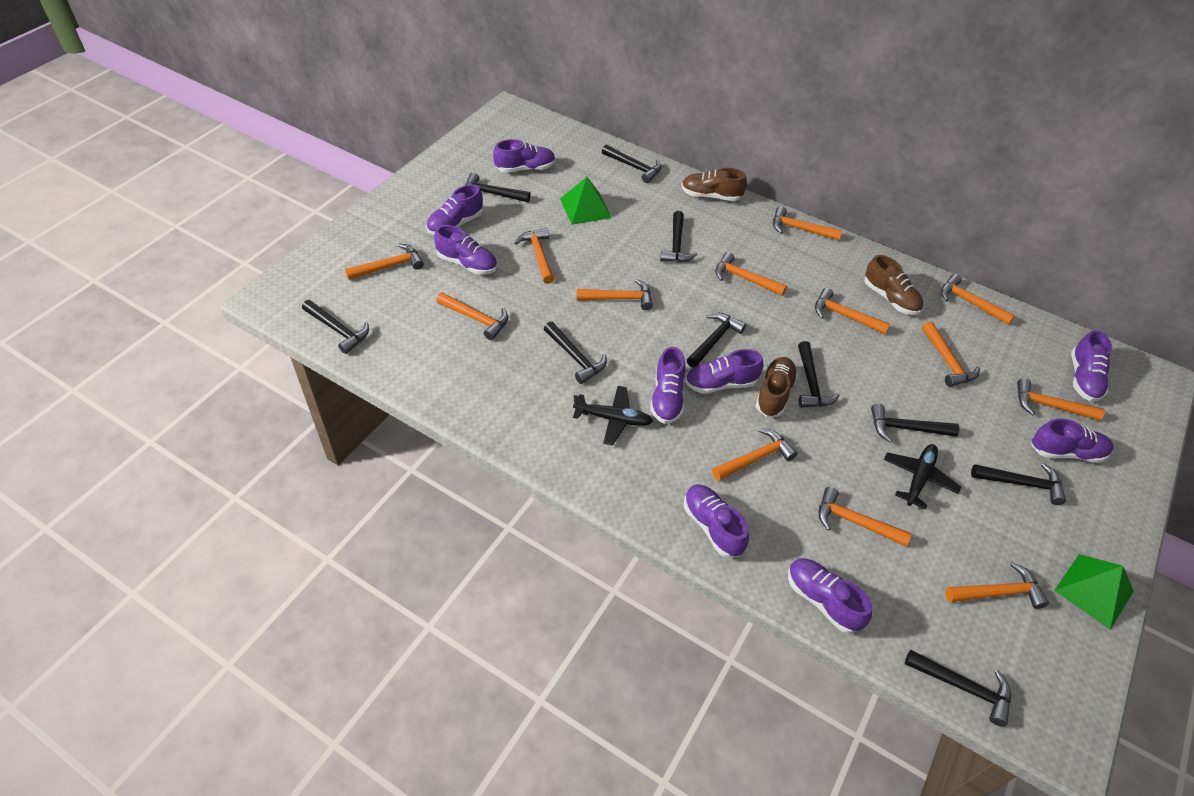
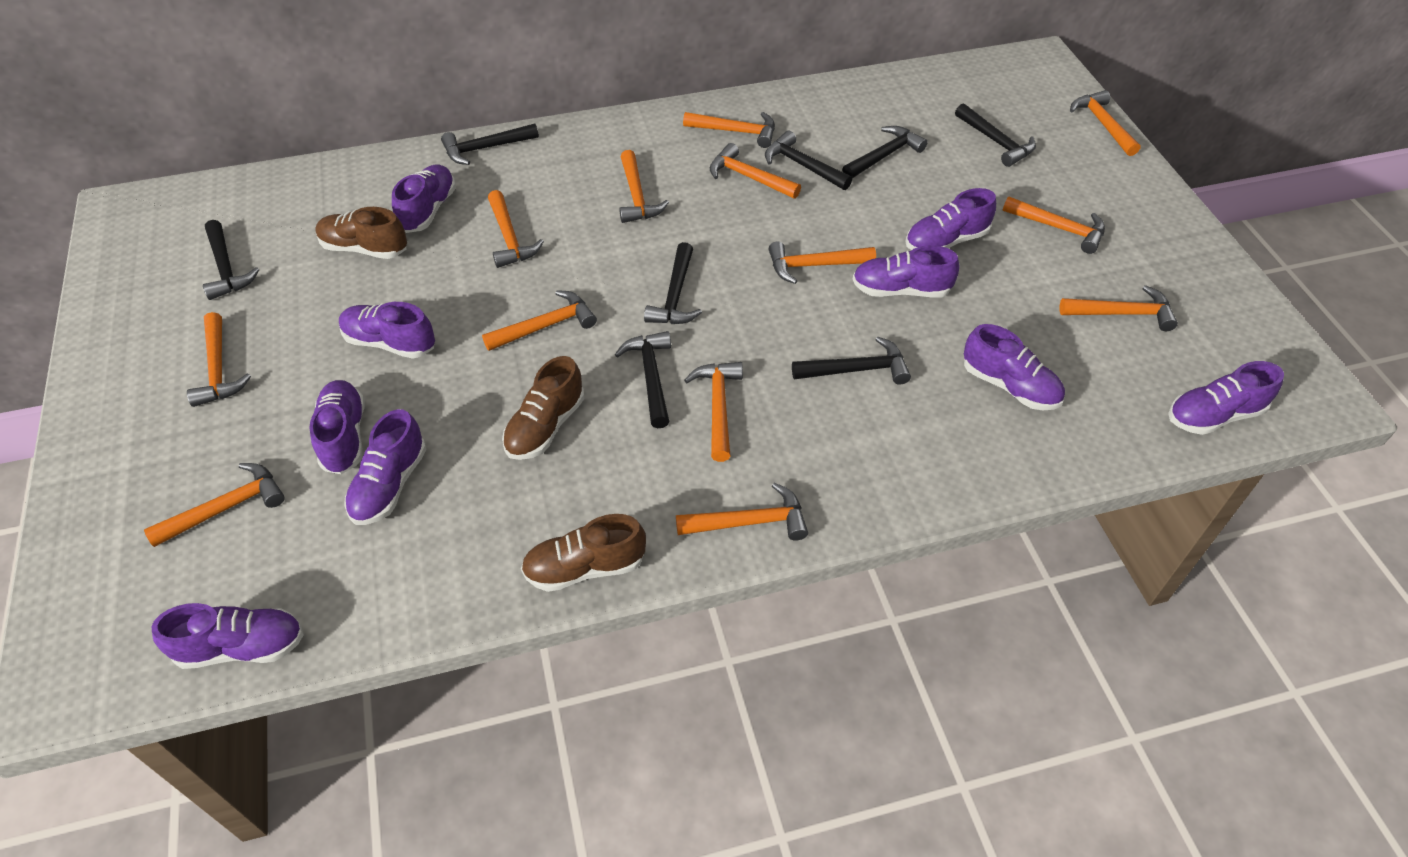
black hammer: 10 -> 8
black plane: 2 -> 0
green pyramid: 2 -> 0

